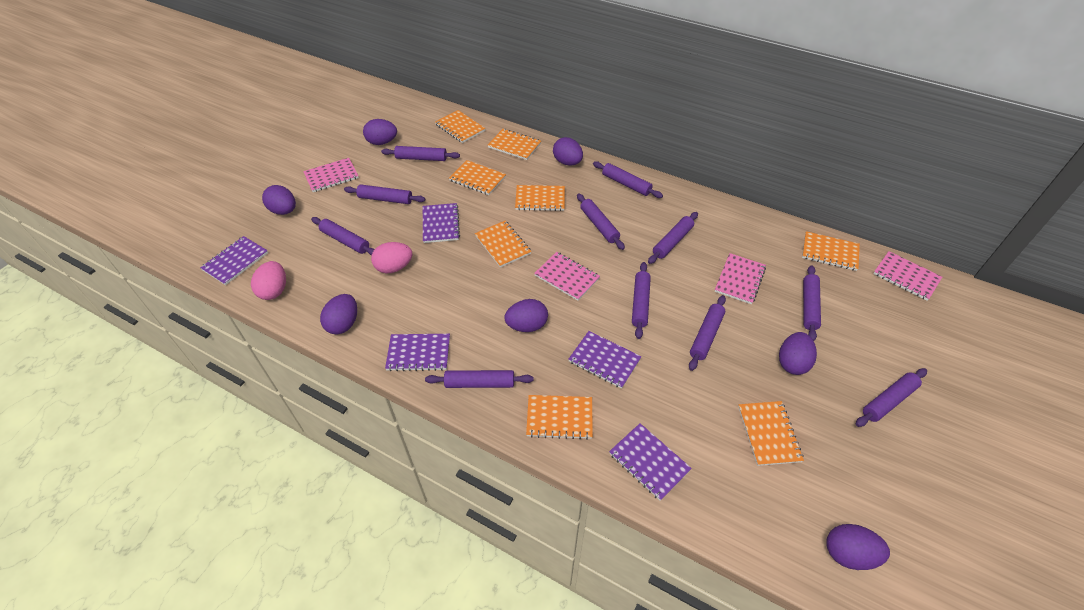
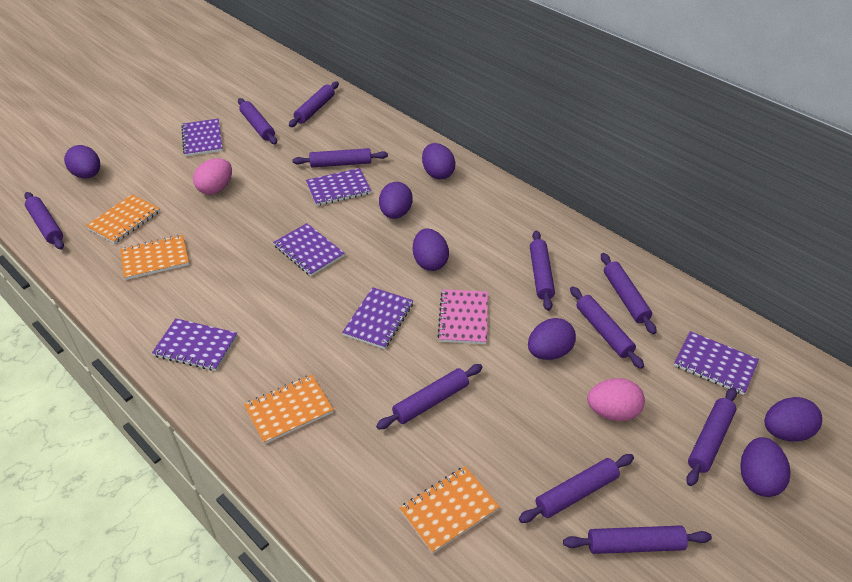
orange notebook: 8 -> 4
pink notebook: 4 -> 1
purple notebook: 5 -> 6

